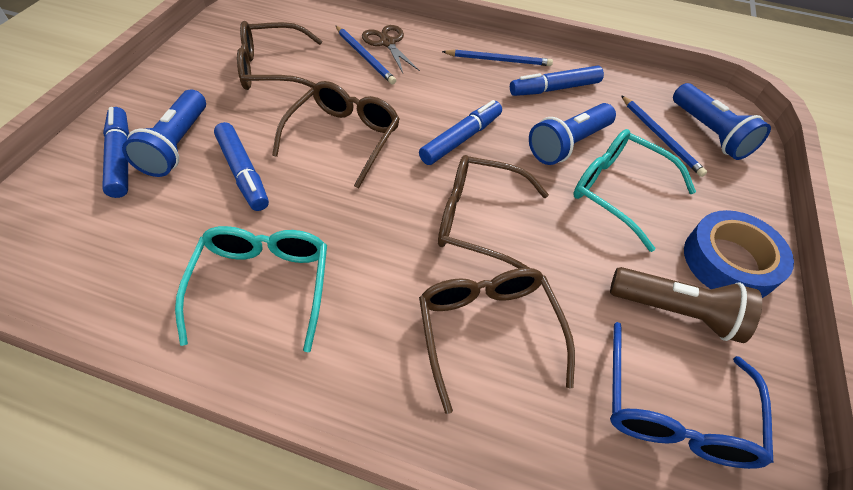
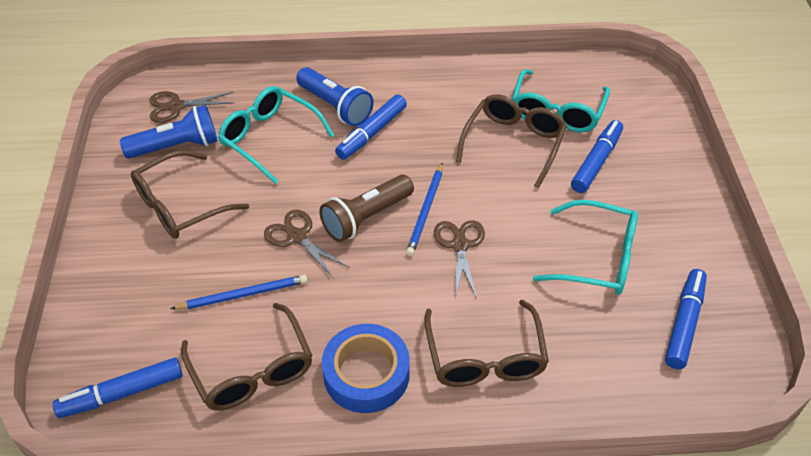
blue flashlight: 3 -> 2
blue glasses: 1 -> 0
blue pencil: 3 -> 2
brown scissors: 1 -> 3
turquoise glasses: 2 -> 3

